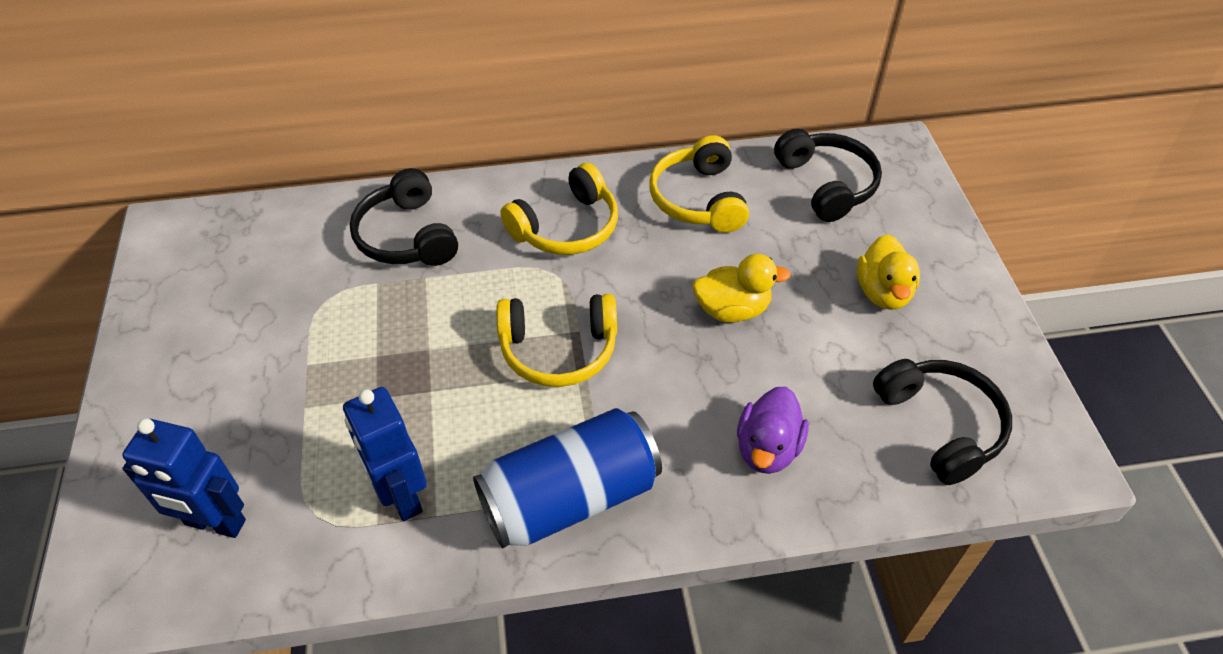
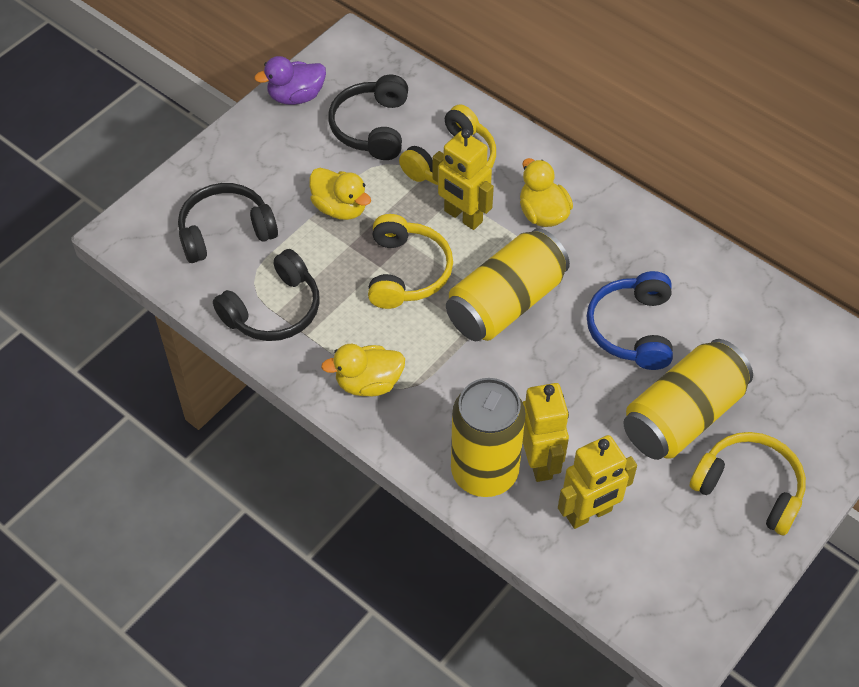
blue can: 1 -> 0
blue headphones: 0 -> 1
blue robot: 2 -> 0
yellow can: 0 -> 3
yellow duck: 2 -> 3
yellow robot: 0 -> 3

